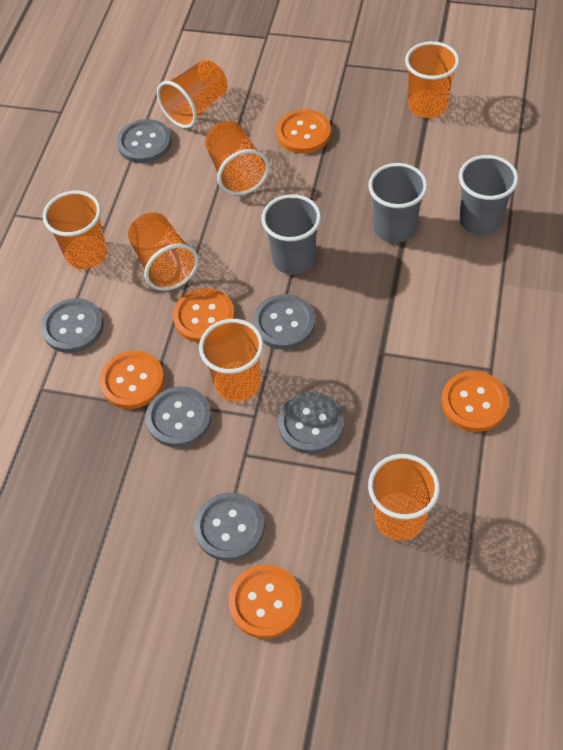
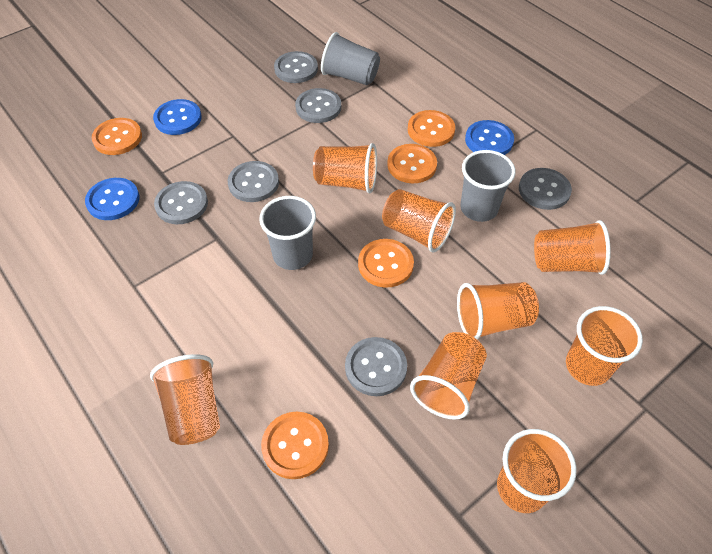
blue button: 0 -> 3
orange cup: 7 -> 8

